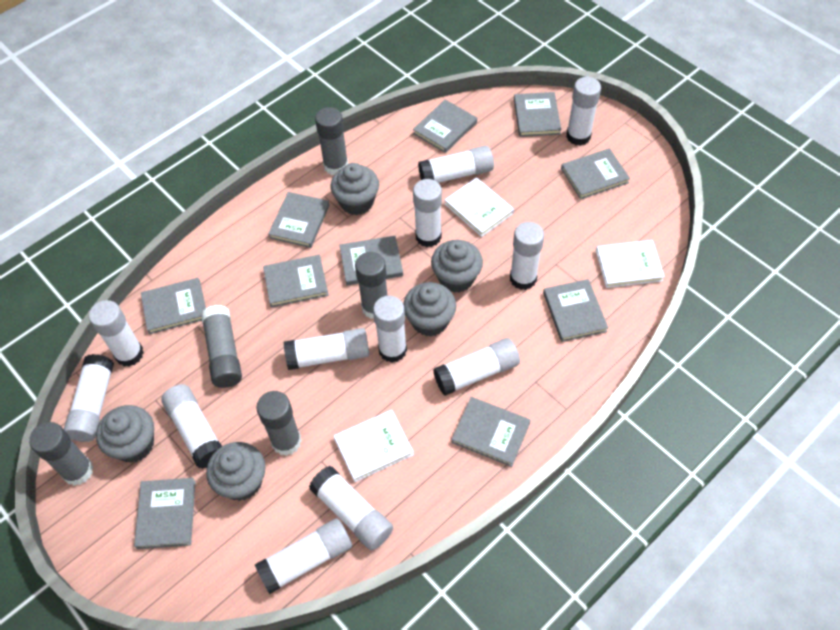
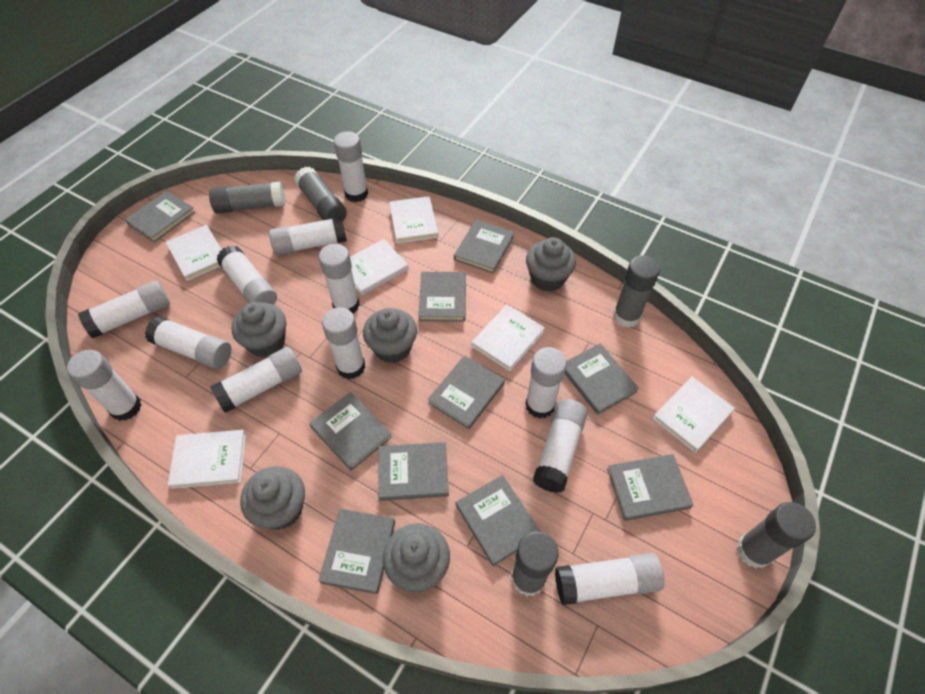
white book: 3 -> 6

